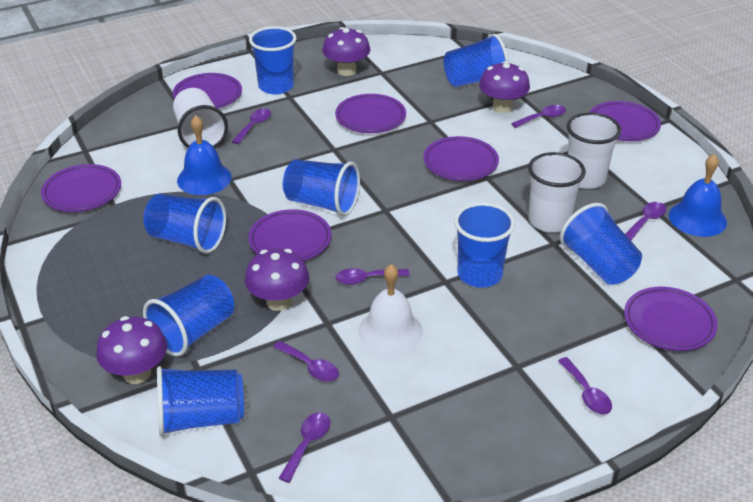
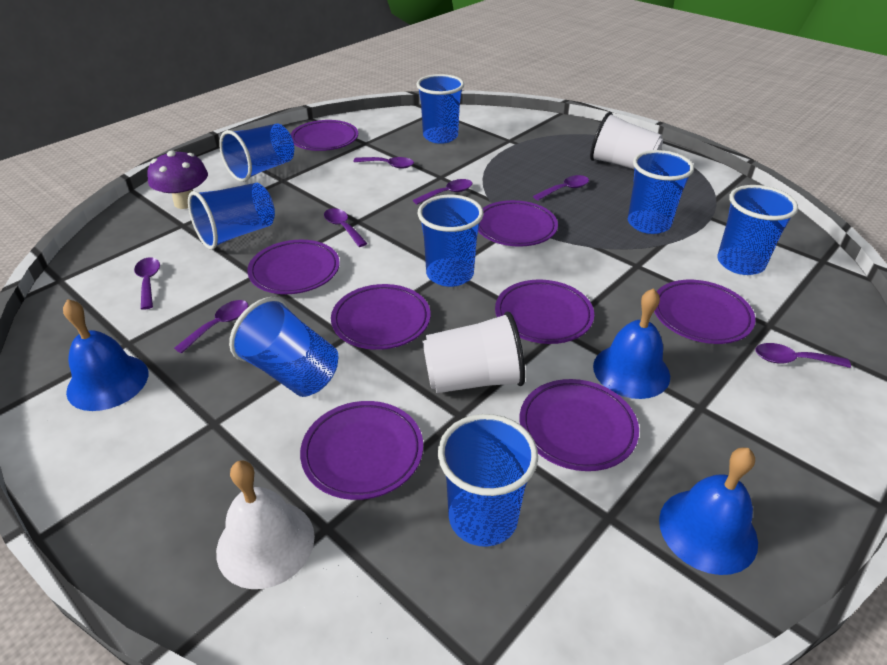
blue bell: 2 -> 3
purple mushroom: 4 -> 1
purple plate: 7 -> 8
white cup: 3 -> 2

